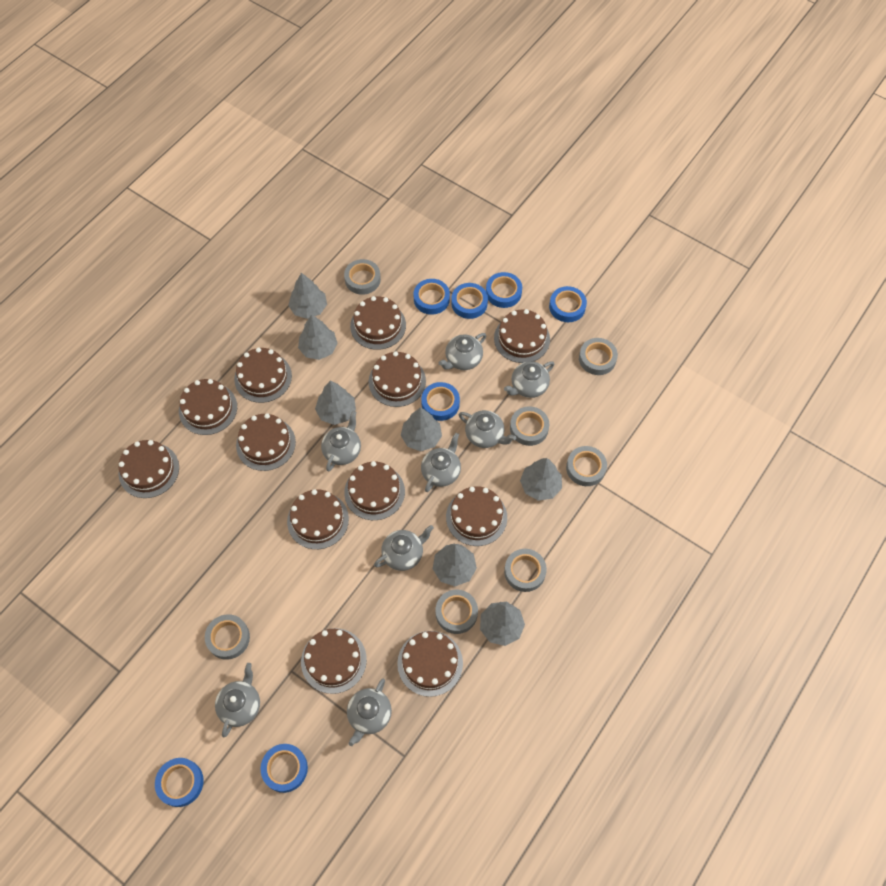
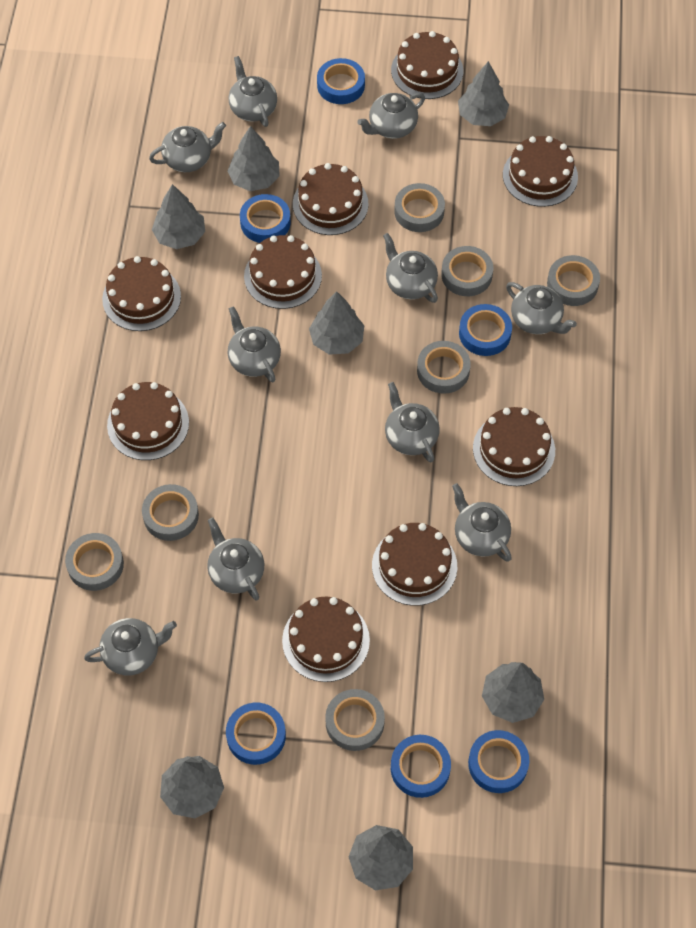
blue tape: 7 -> 6
brown cake: 12 -> 9
grey teapot: 8 -> 10

